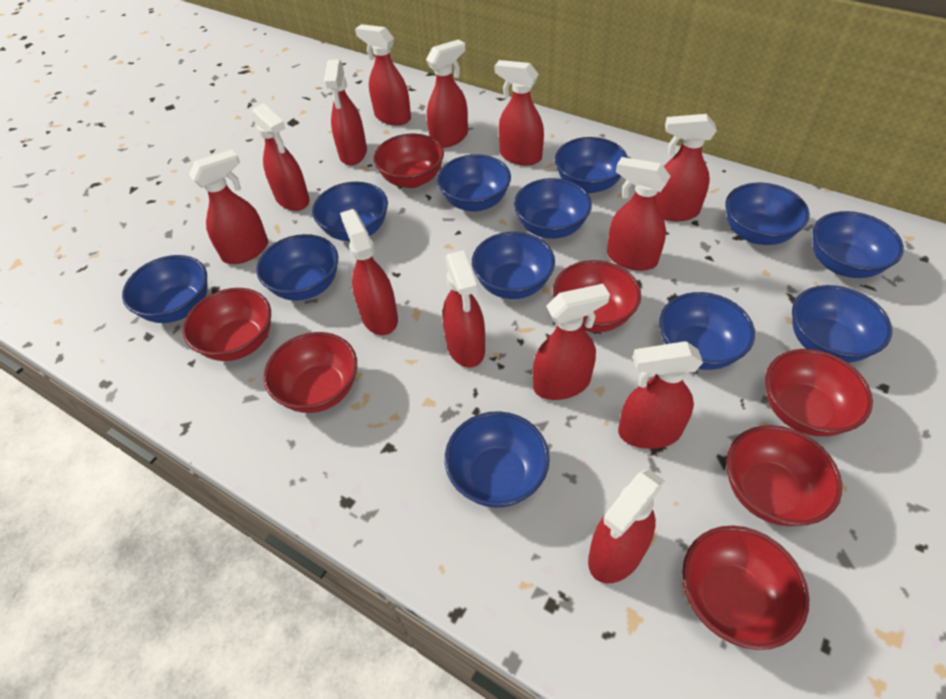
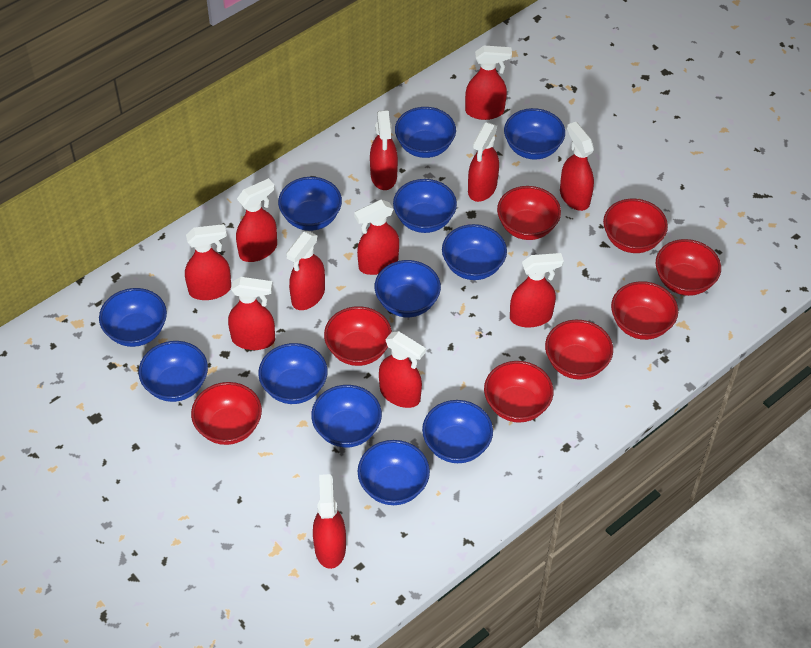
red bowl: 7 -> 8
red spray bottle: 13 -> 12

